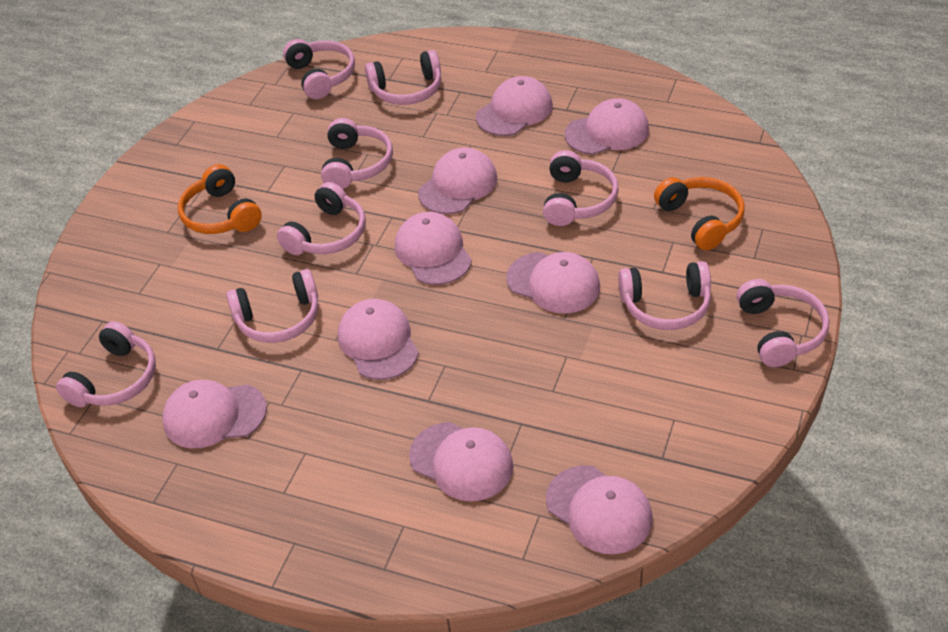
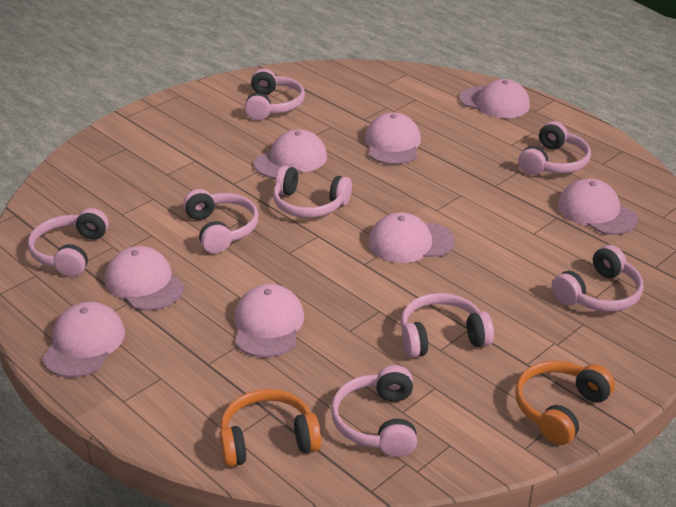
pink cap: 9 -> 8
pink headphones: 9 -> 8

